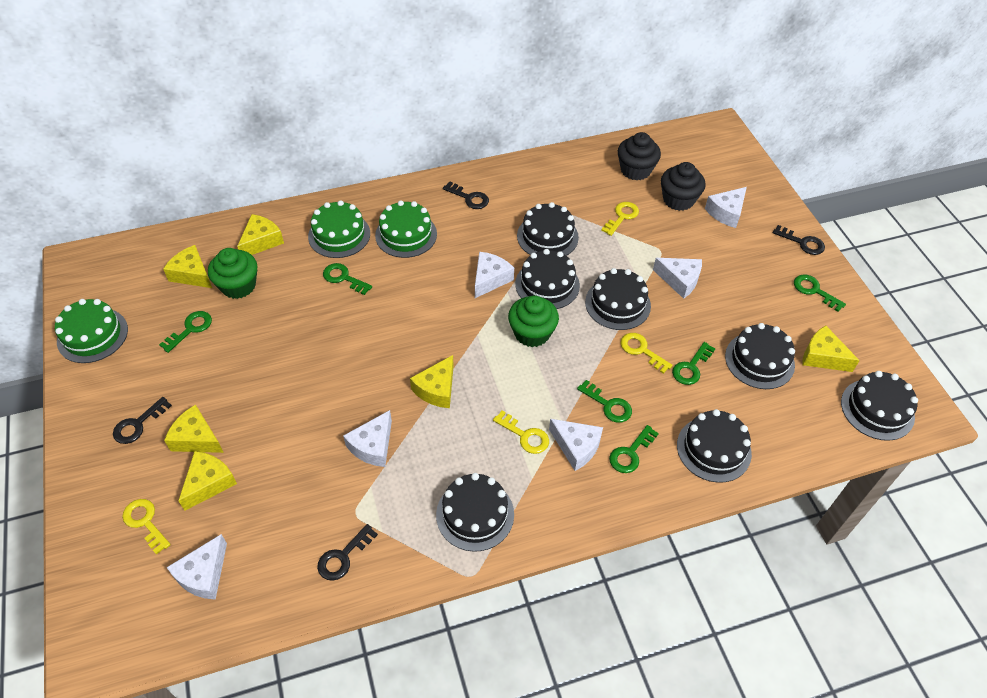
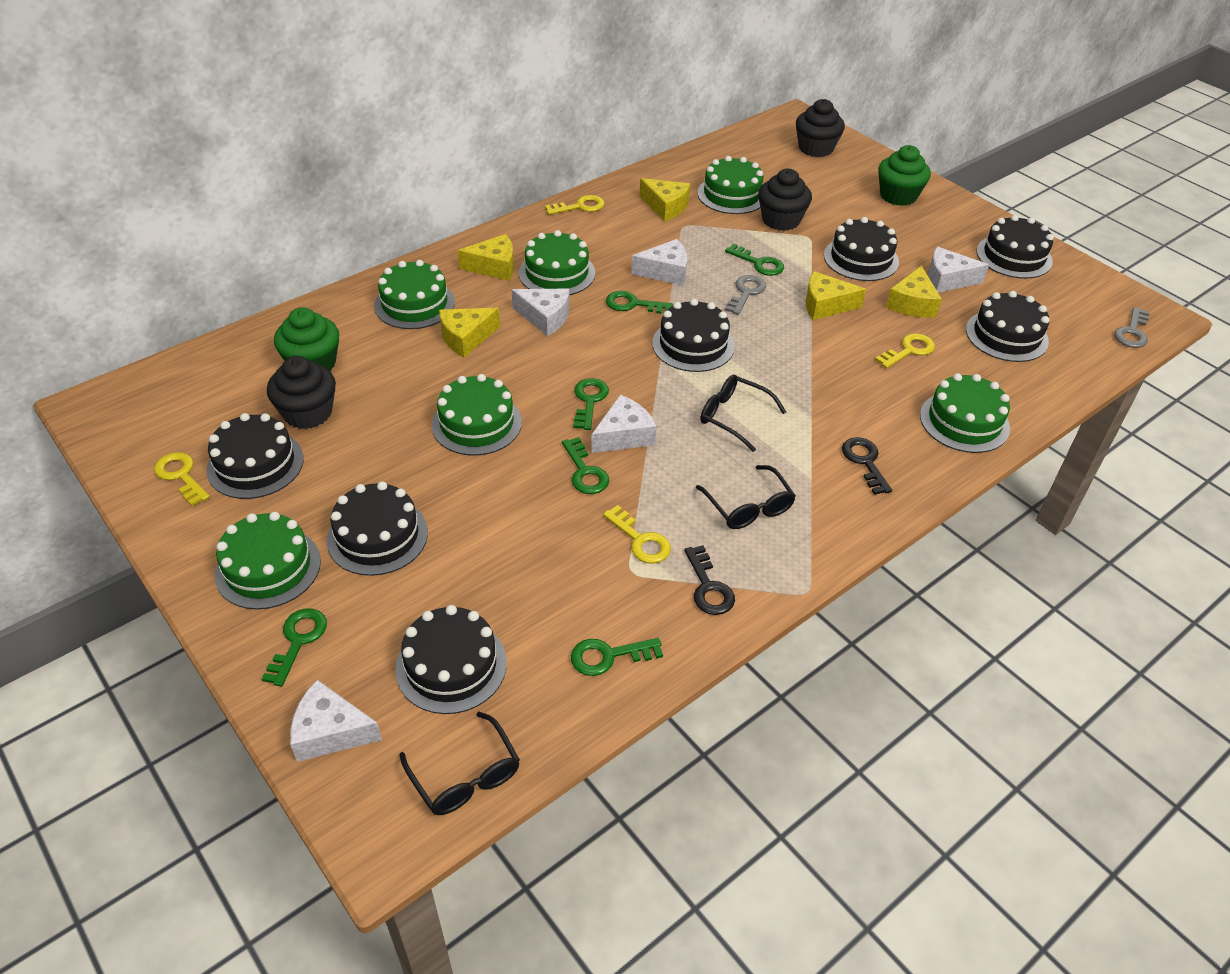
black cupcake: 2 -> 3
black glasses: 0 -> 3
black key: 4 -> 2
green cake: 3 -> 6
grey key: 0 -> 2
white cheese: 6 -> 5
yellow cheese: 6 -> 5

